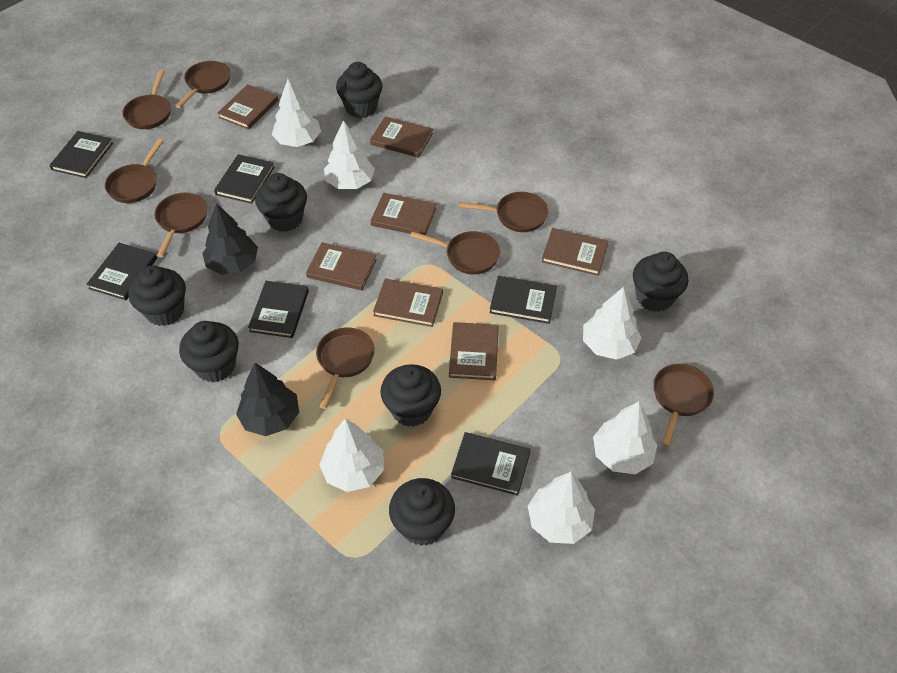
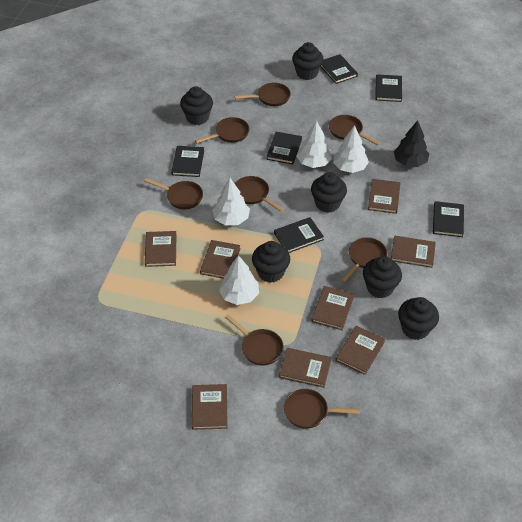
black cupcake: 7 -> 6
black tree: 2 -> 1
brown book: 7 -> 8
white tree: 6 -> 4

